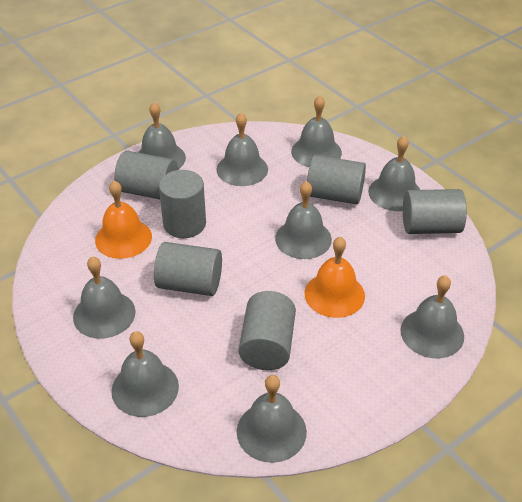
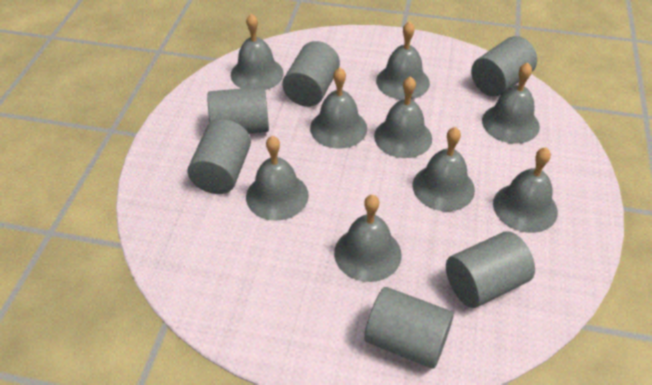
orange bell: 2 -> 0

